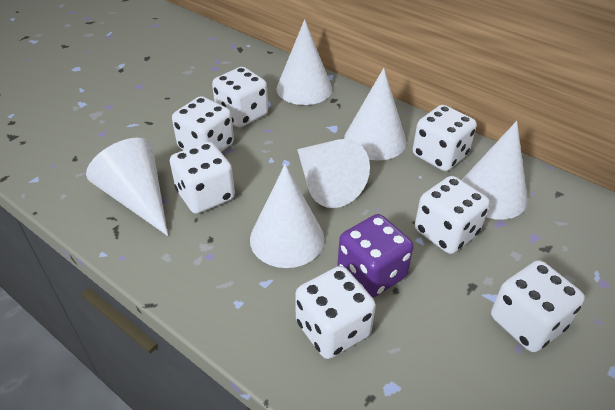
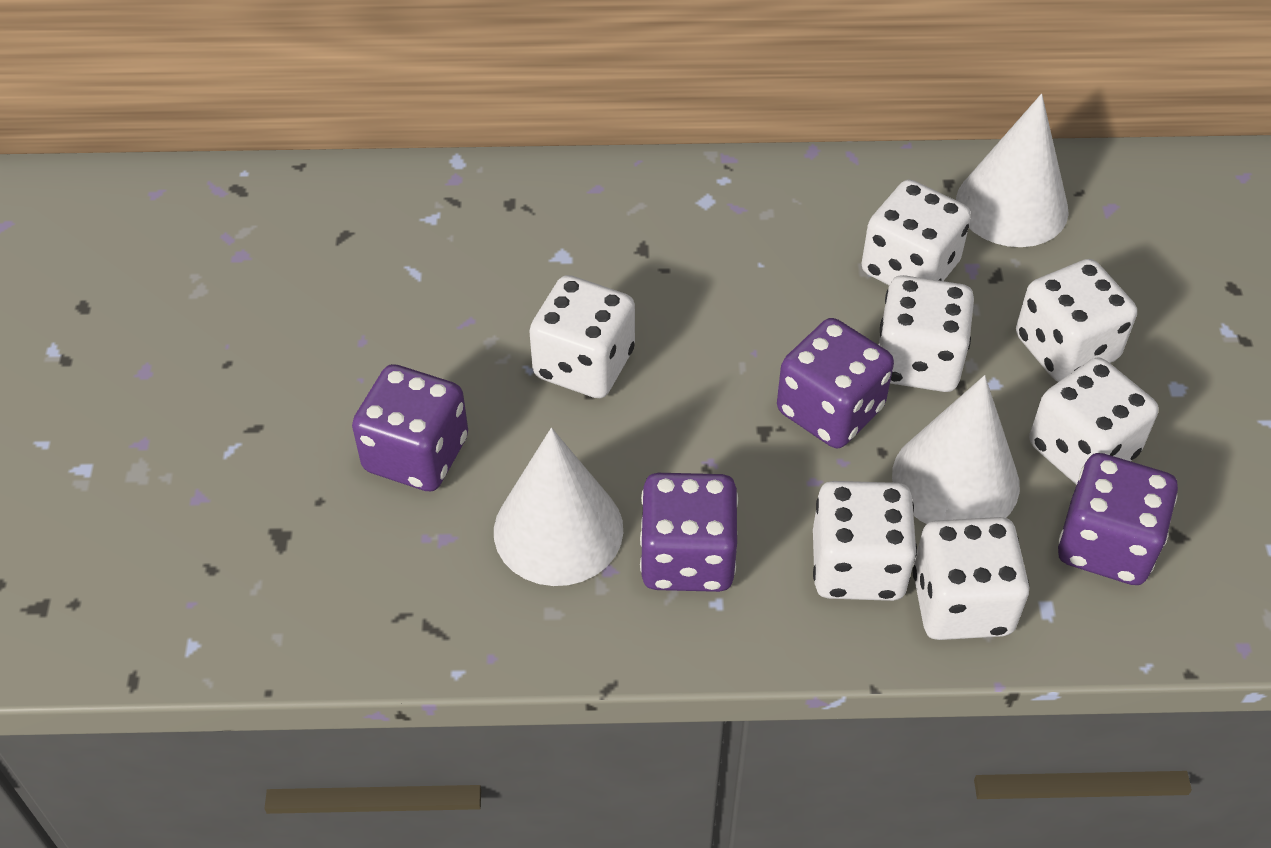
purple dice: 1 -> 4
white cone: 6 -> 3

